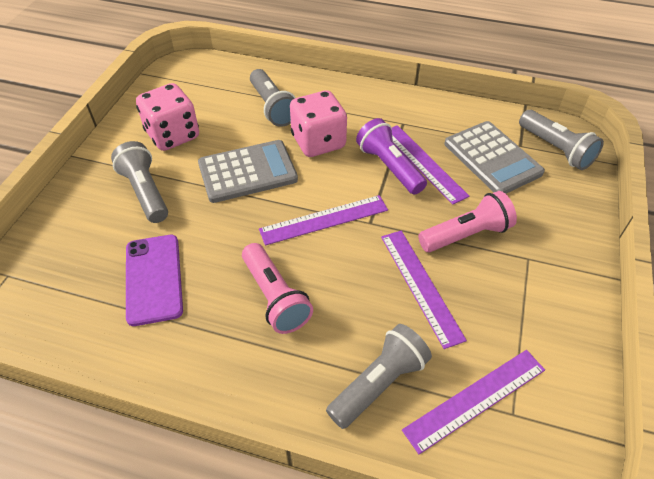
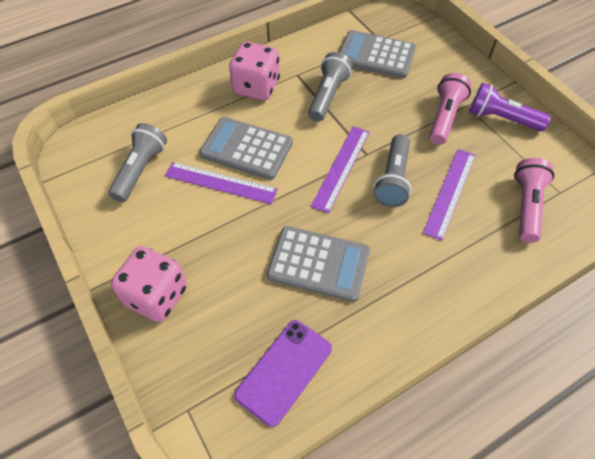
grey calculator: 2 -> 3
grey flashlight: 4 -> 3
purple ruler: 4 -> 3

